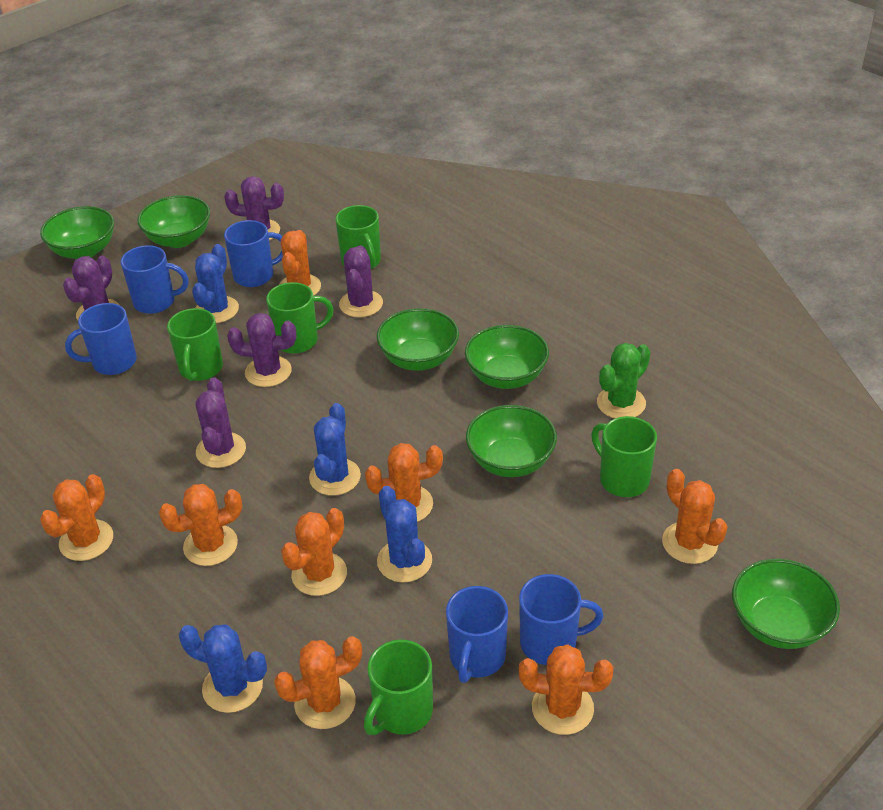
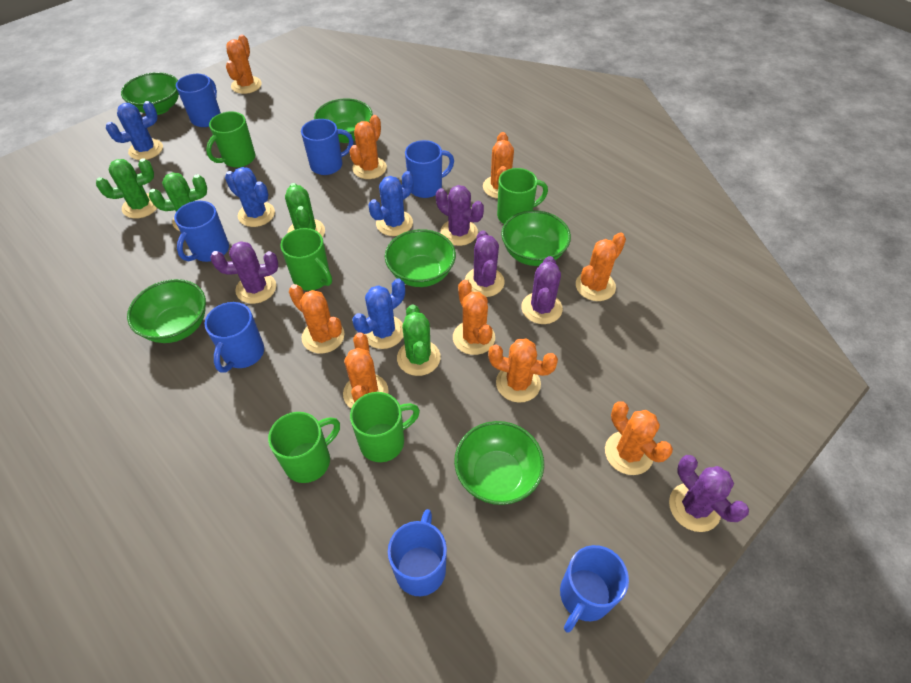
blue mug: 5 -> 7
green cactus: 1 -> 4
orange cactus: 8 -> 9

